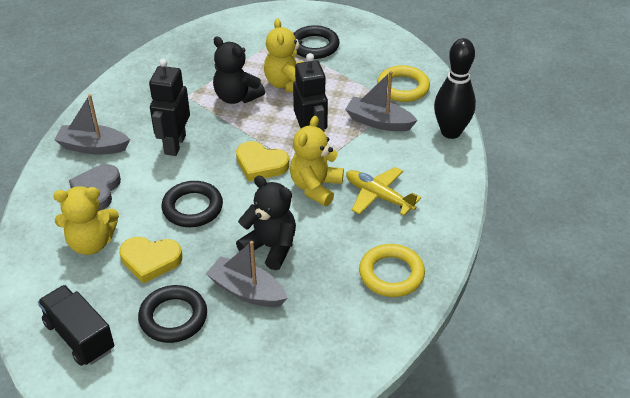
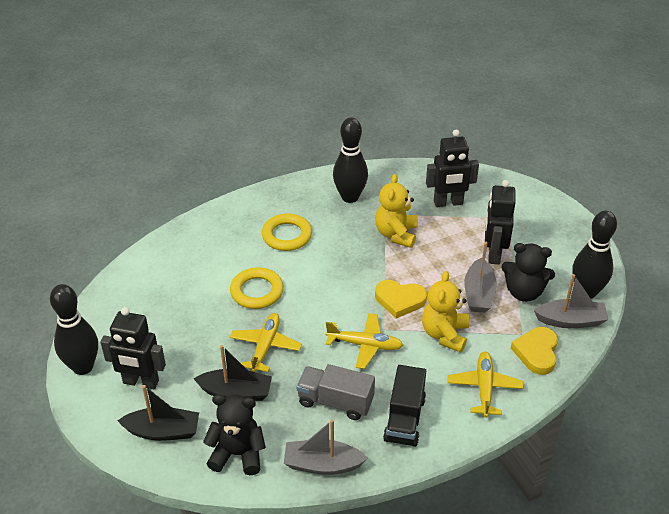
black boat: 0 -> 2
black bowling pin: 1 -> 3
black ring: 3 -> 0
black robot: 2 -> 3
grey heart: 1 -> 0
grey truck: 0 -> 1
yellow plane: 1 -> 3
yellow teddy bear: 3 -> 2

